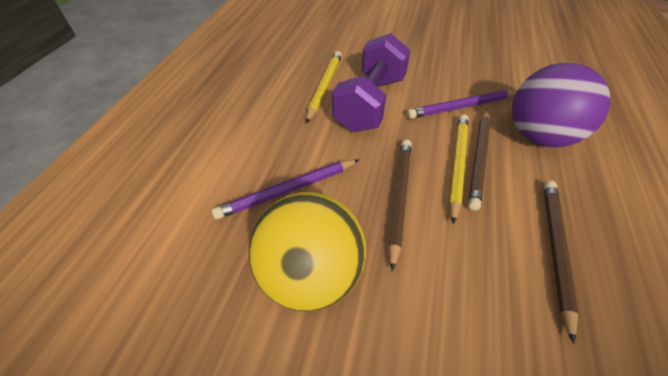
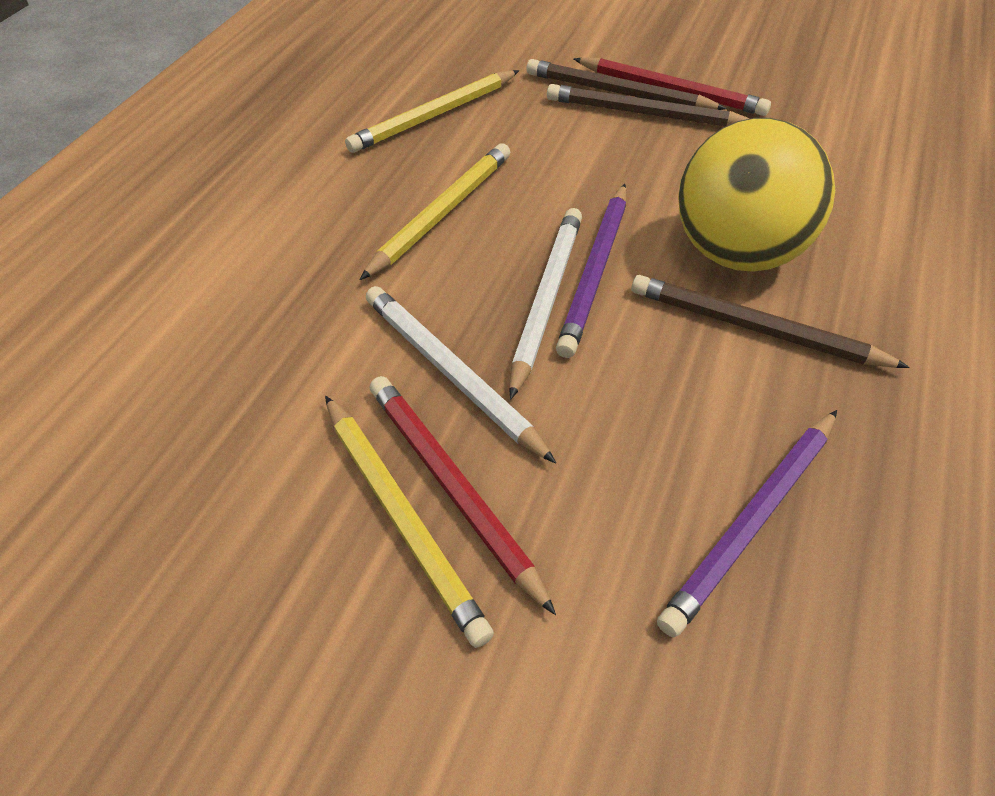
purple ball: 1 -> 0
purple dumbbell: 1 -> 0
red pencil: 0 -> 2
white pencil: 0 -> 2
yellow pencil: 2 -> 3

